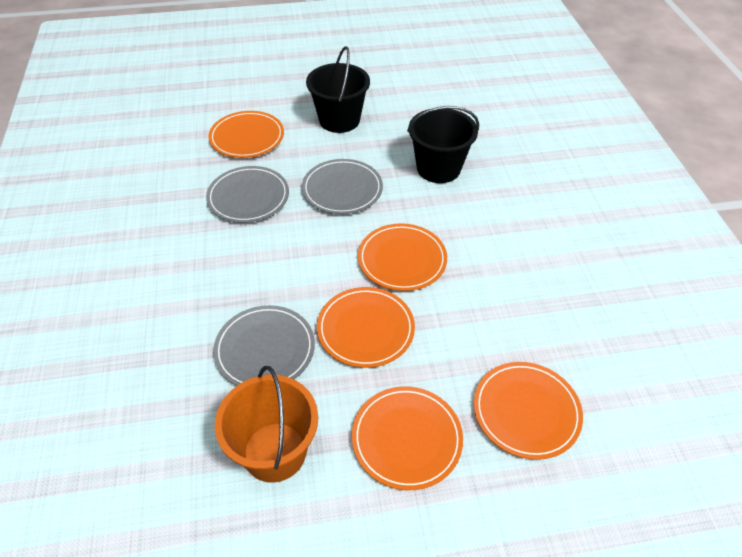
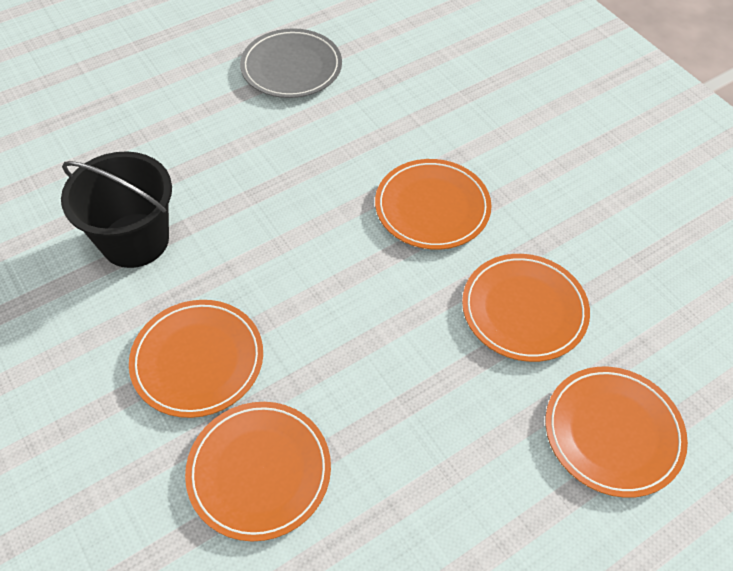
black bucket: 2 -> 1
grey plate: 3 -> 1
orange bucket: 1 -> 0

